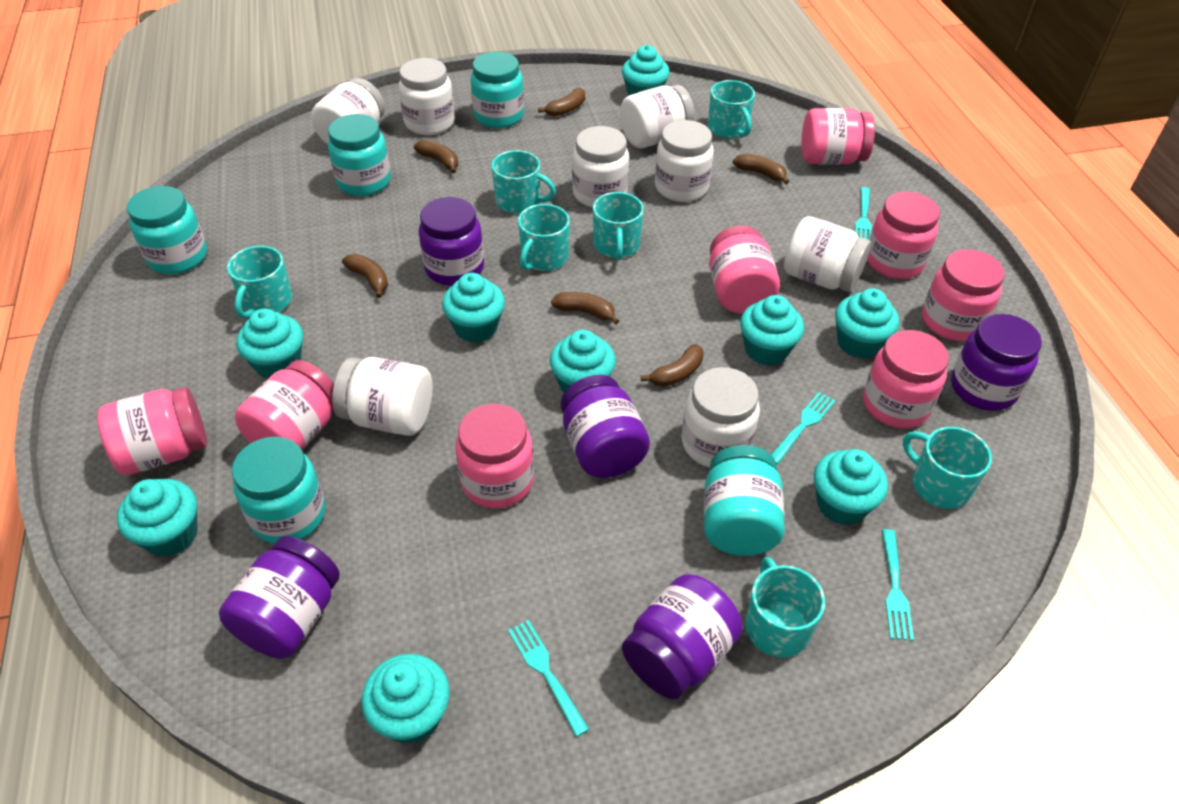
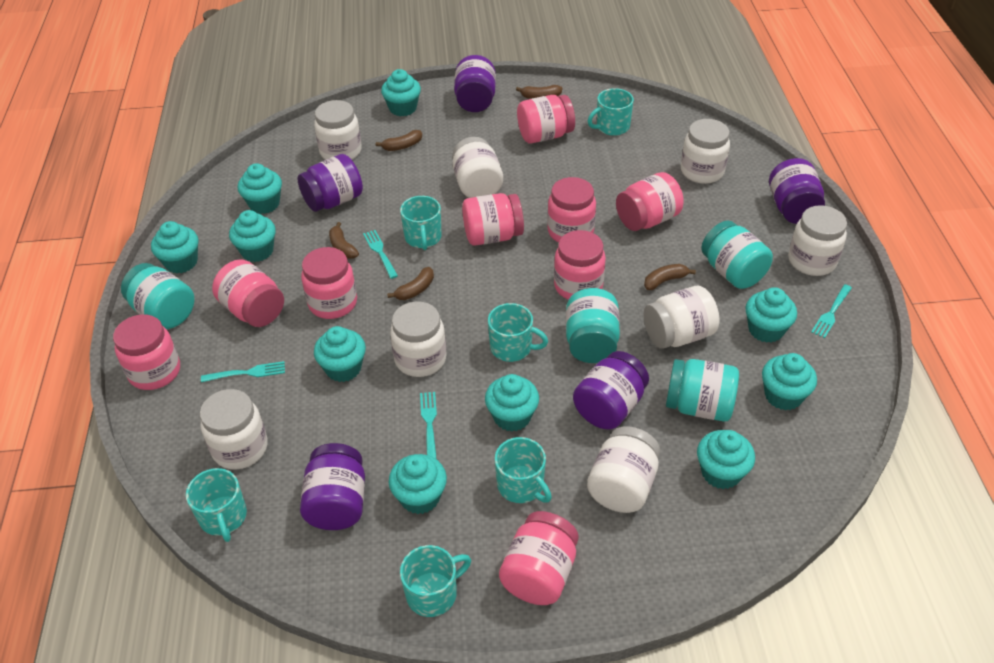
brown banana: 6 -> 5
pink jar: 8 -> 9
turquoise cupcake: 9 -> 10
turquoise jar: 5 -> 4
turquoise mug: 7 -> 6

